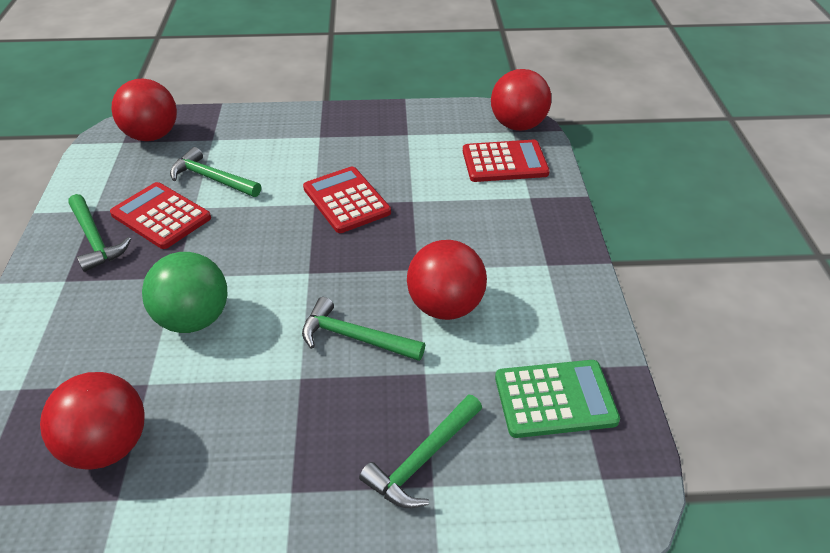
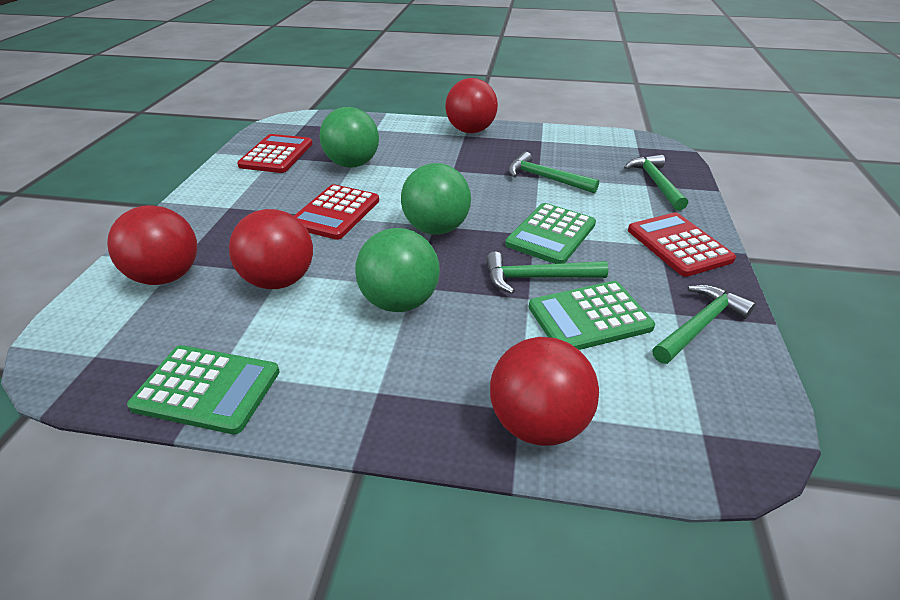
green ball: 1 -> 3
green calculator: 1 -> 3

